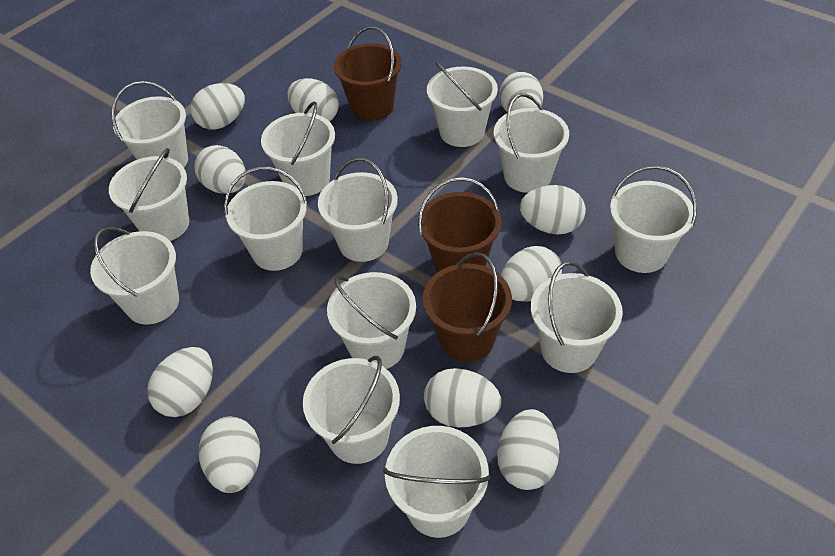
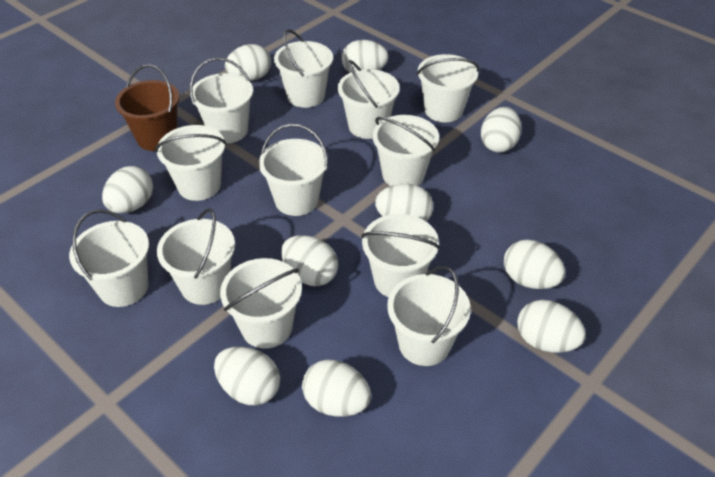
brown bucket: 3 -> 1
white bucket: 13 -> 12

